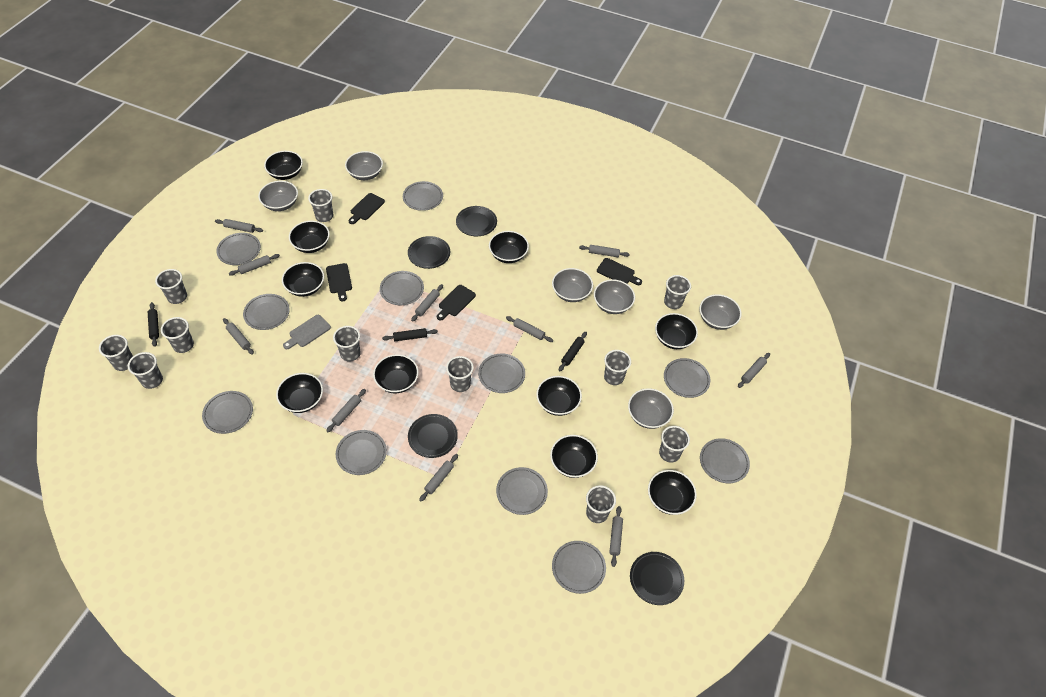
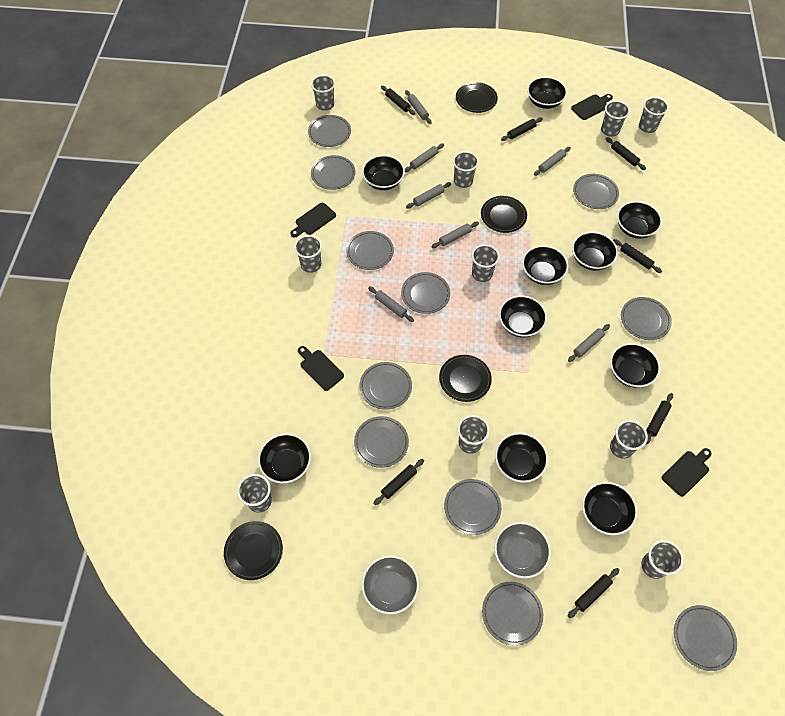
black rolling pin: 3 -> 7
grey bowl: 6 -> 2
grey cup: 11 -> 10
grey cutting board: 1 -> 0
grey rolling pin: 10 -> 7

